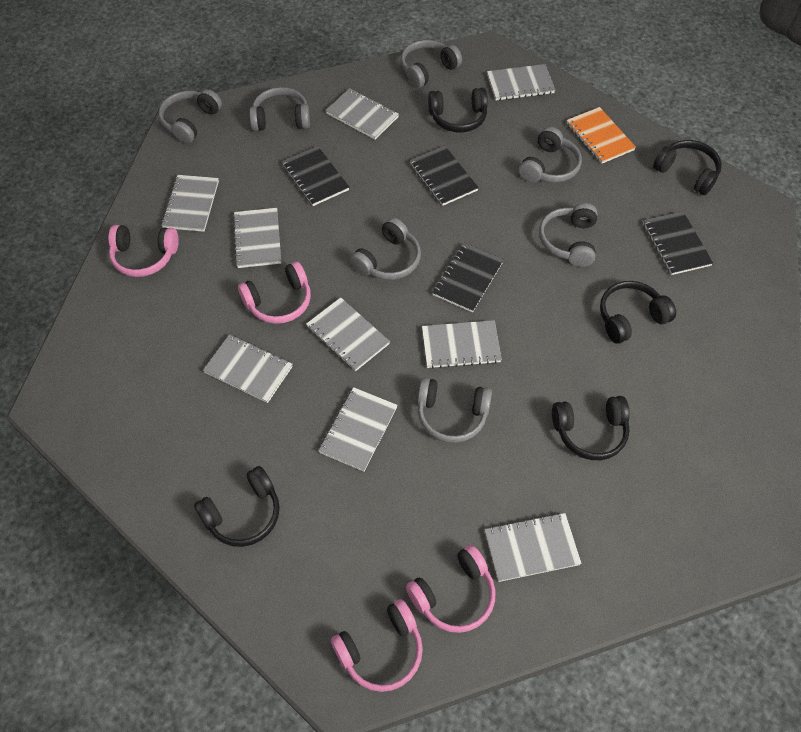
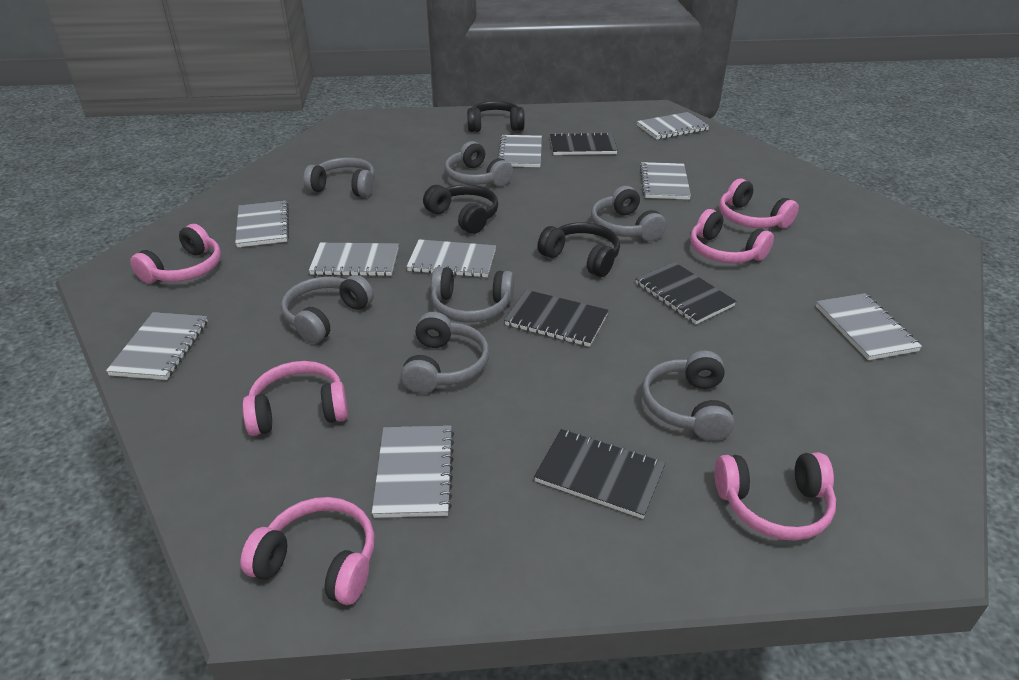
black headphones: 5 -> 3
orange notebook: 1 -> 0
pink headphones: 4 -> 6

